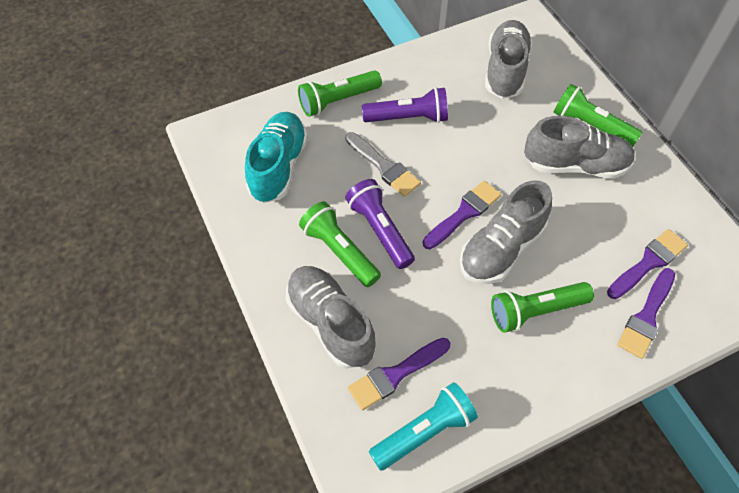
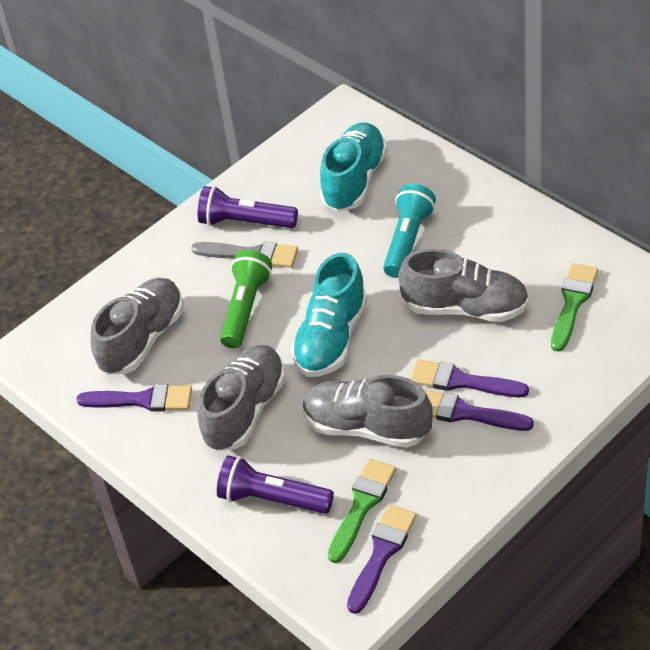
green brush: 0 -> 2
green flashlight: 4 -> 1
turquoise shoe: 1 -> 2

